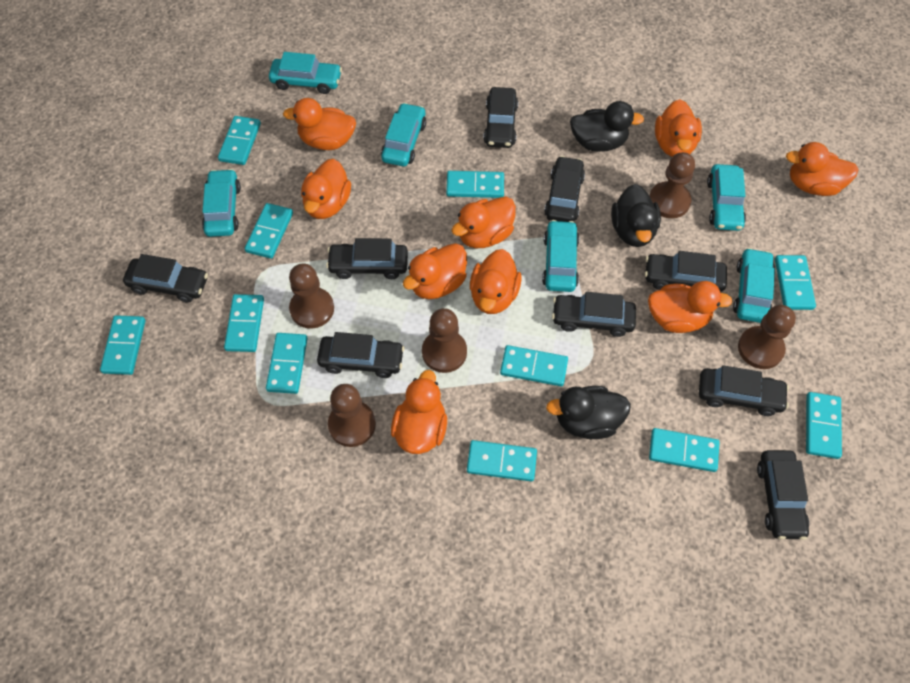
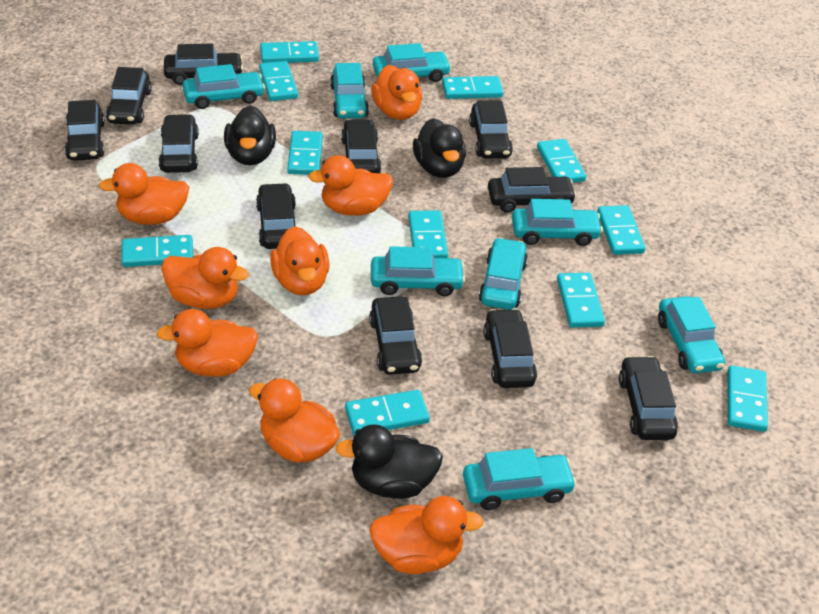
black car: 9 -> 11
brown pawn: 5 -> 0
orange duck: 9 -> 8
turquoise car: 6 -> 8

